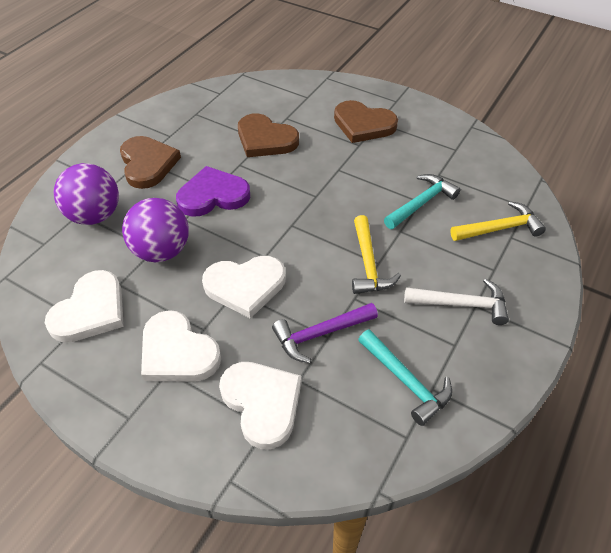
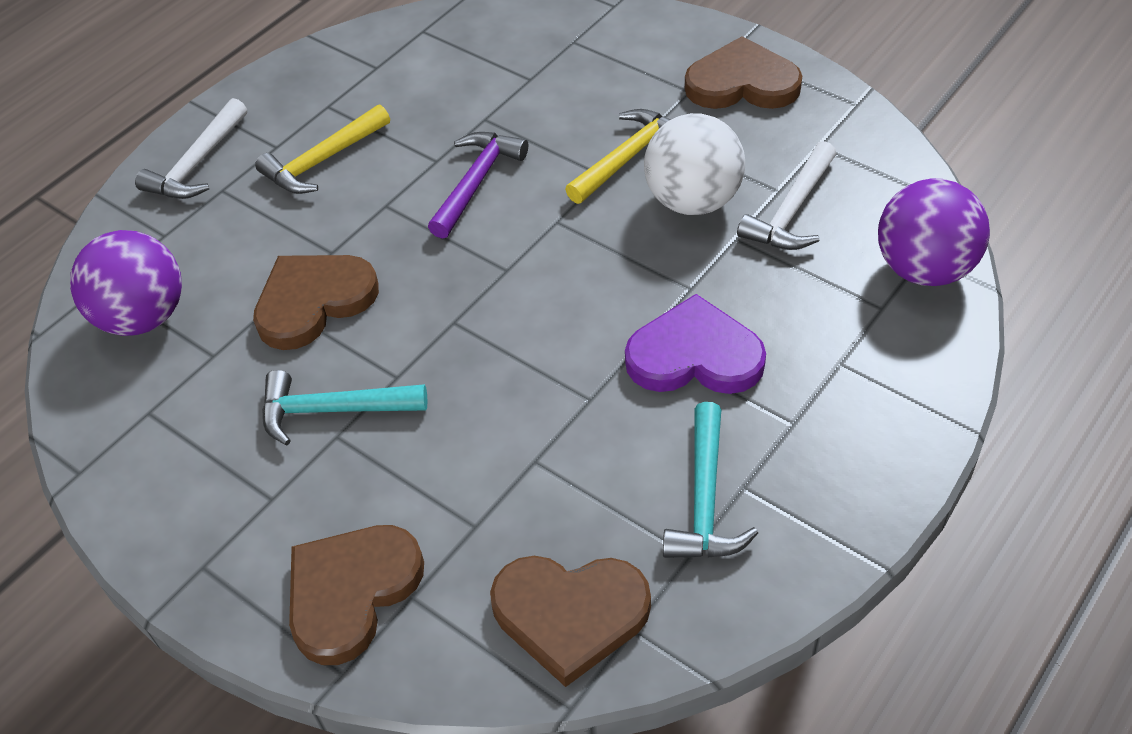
brown heart: 3 -> 4
white ball: 0 -> 1
white hammer: 1 -> 2
white heart: 4 -> 0

